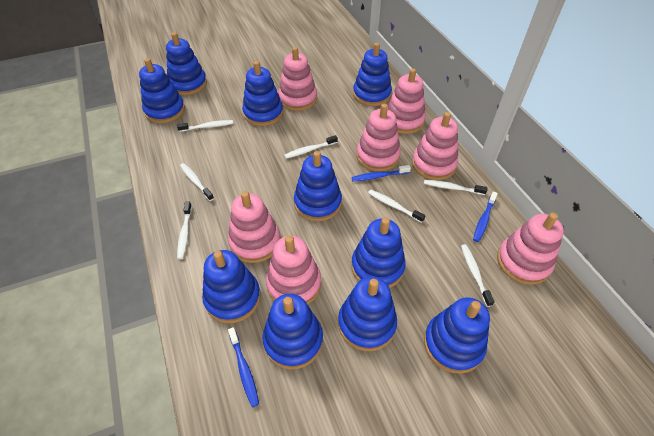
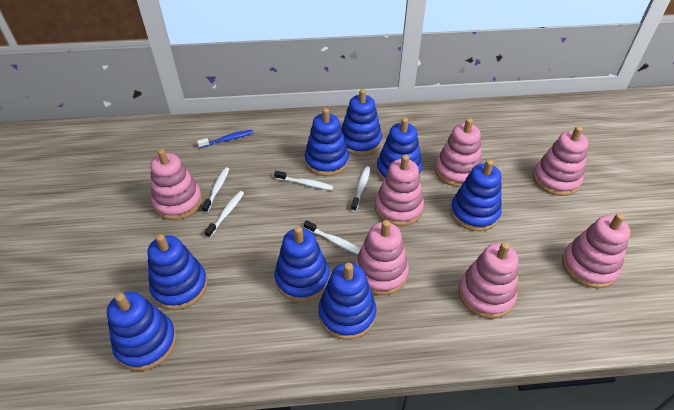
blue stacking toy: 10 -> 8
blue toothbrush: 3 -> 1
white toothbrush: 7 -> 5

